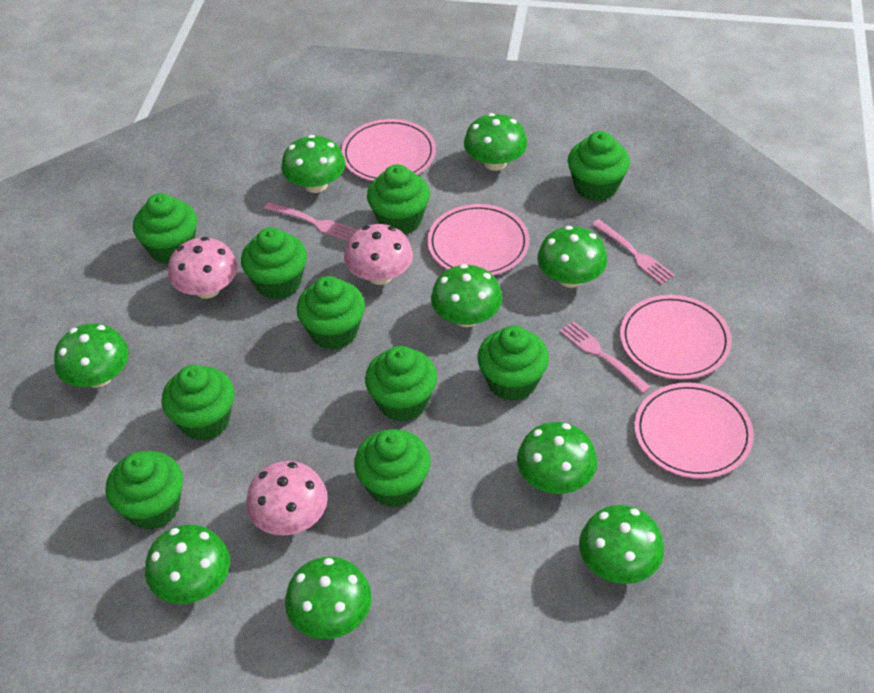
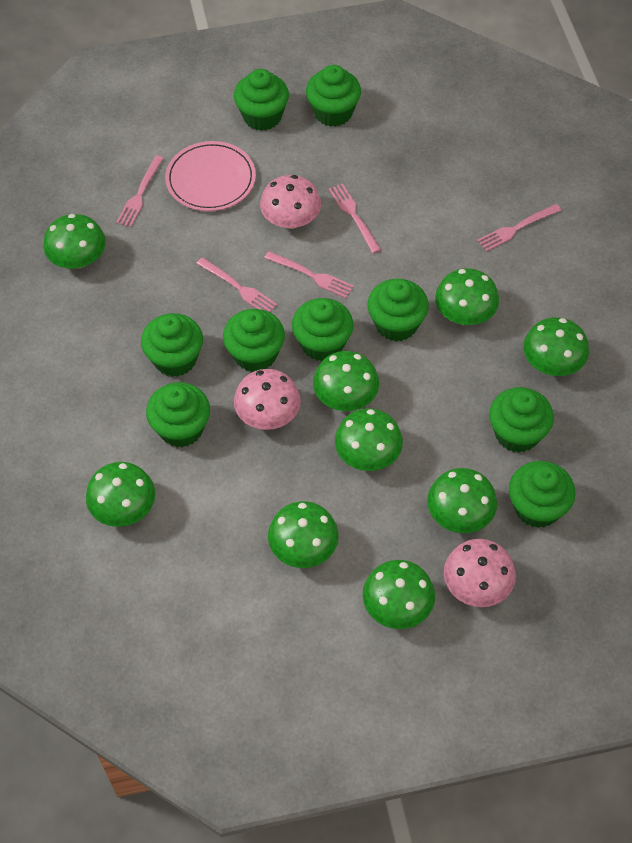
green cupcake: 10 -> 9
pink fork: 3 -> 5
pink plate: 4 -> 1

